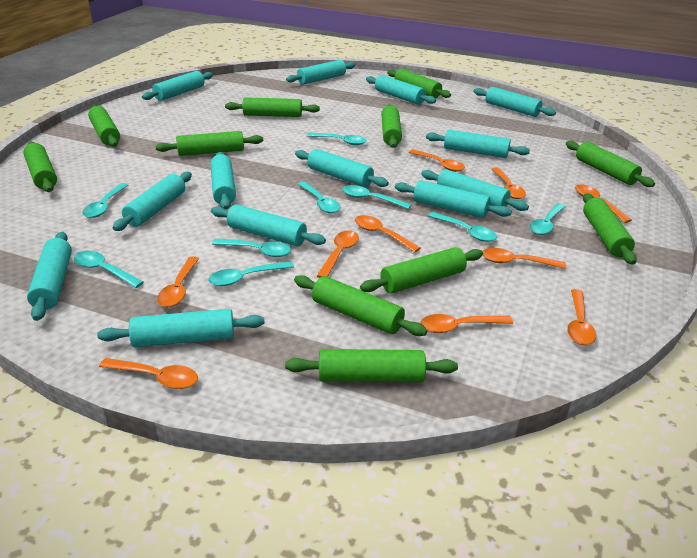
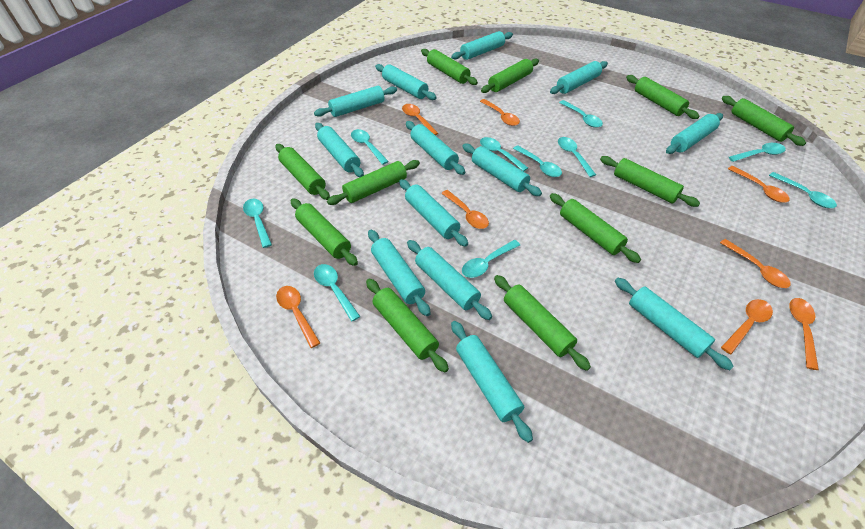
orange spoon: 10 -> 8
turquoise spoon: 9 -> 10

